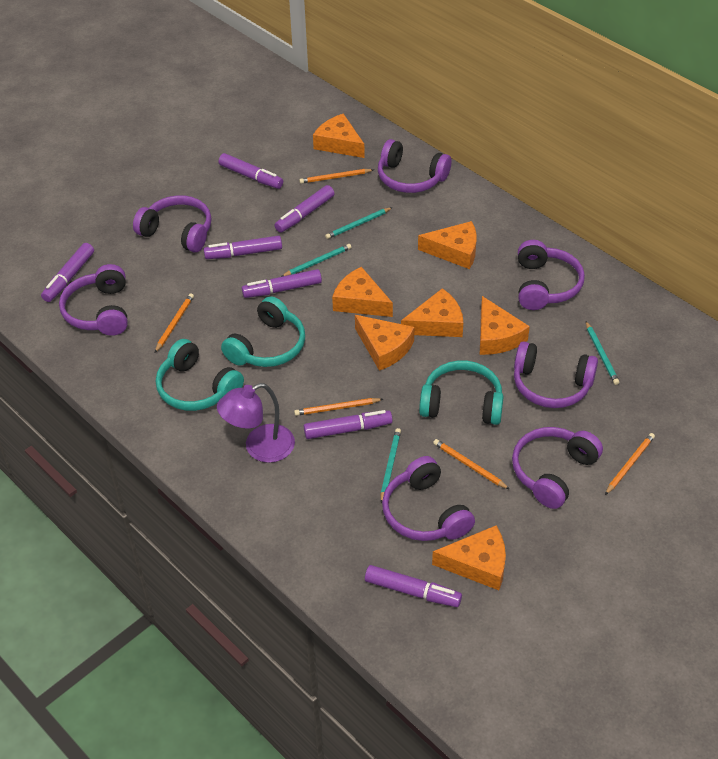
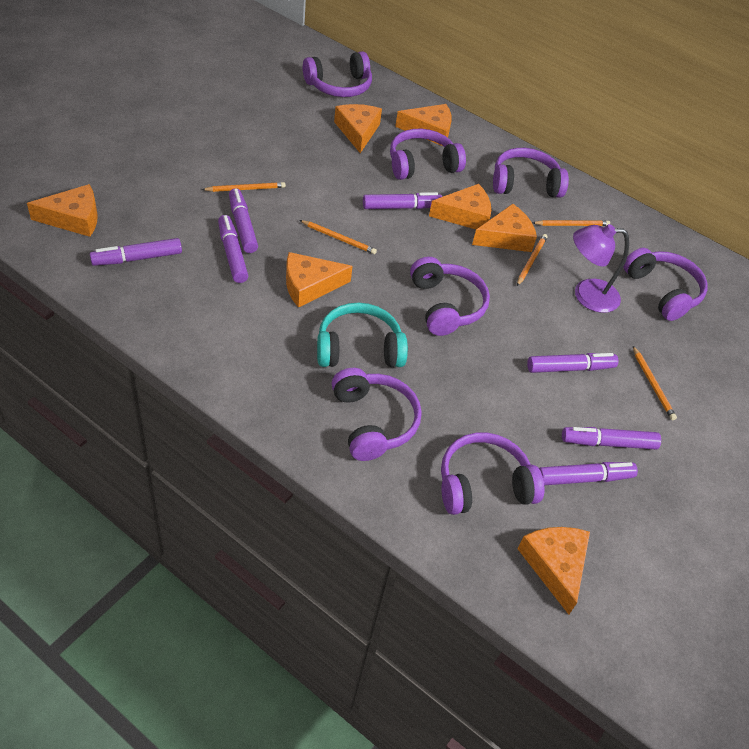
turquoise headphones: 3 -> 1
turquoise pencil: 4 -> 0

